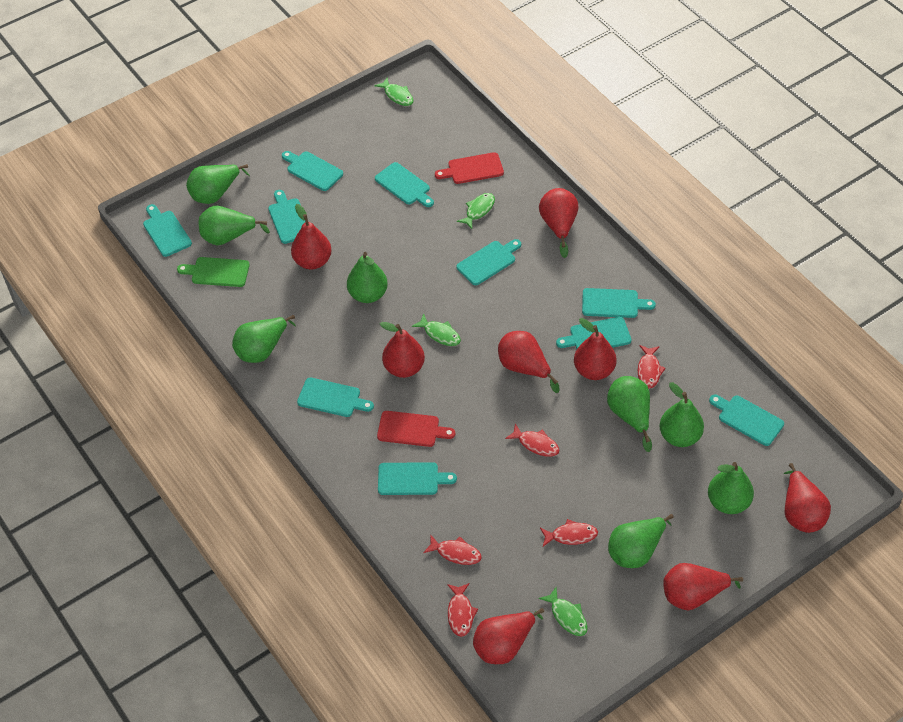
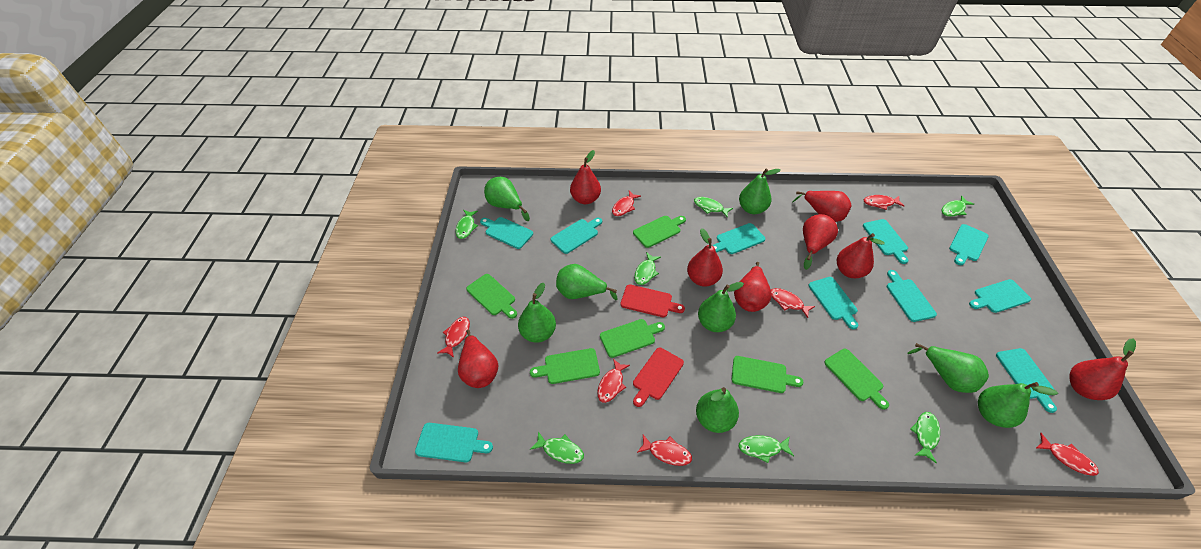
green cutting board: 1 -> 6
green fish: 4 -> 7
red fish: 5 -> 7

